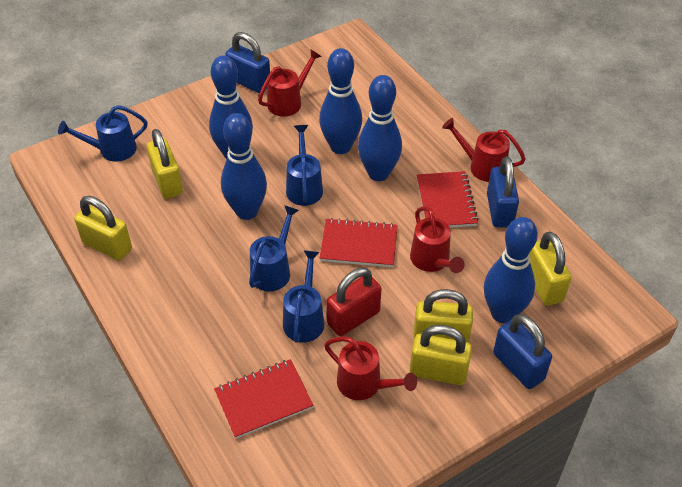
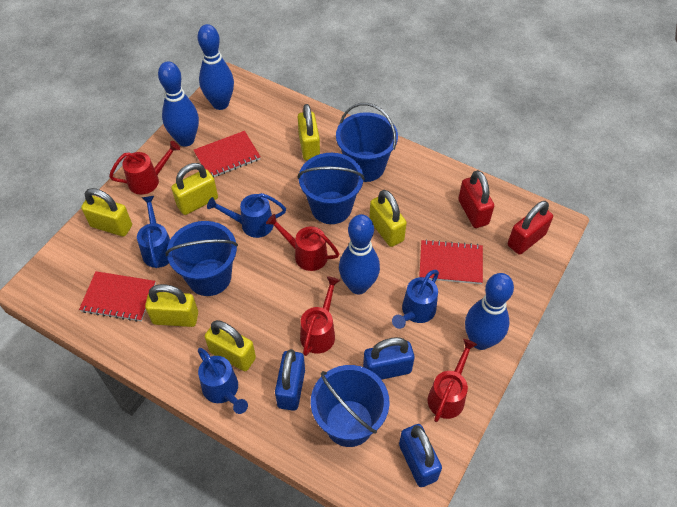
blue bowling pin: 5 -> 4
blue bucket: 0 -> 4
red padlock: 1 -> 2
yellow padlock: 5 -> 6

